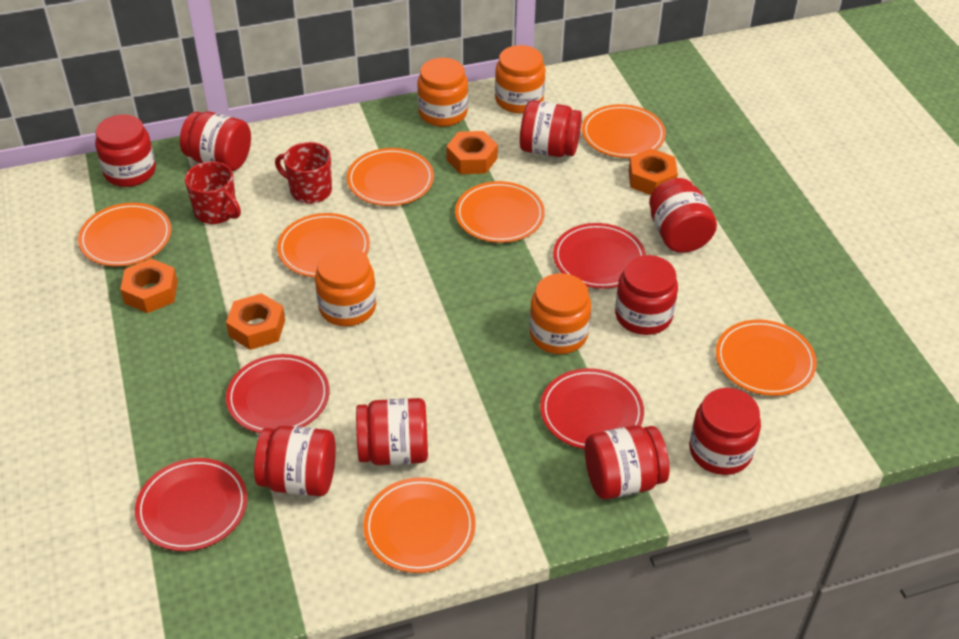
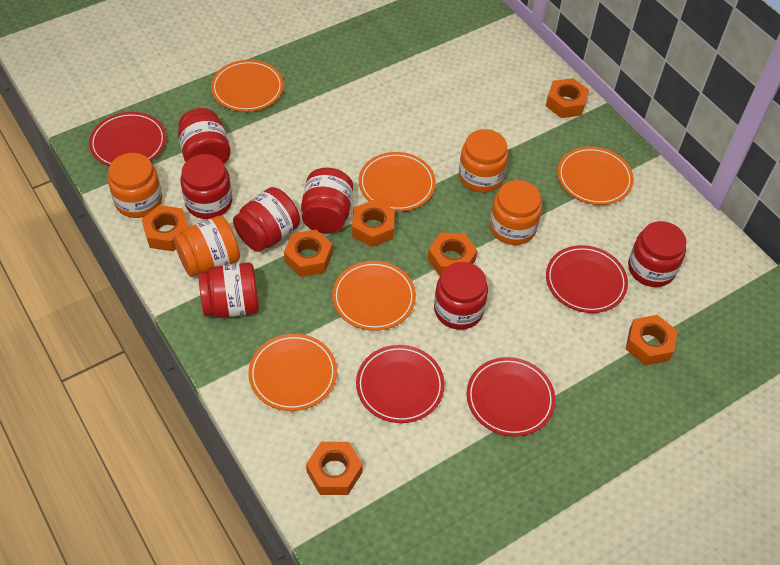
orange nut: 4 -> 7
orange plate: 7 -> 5
red jar: 9 -> 7
red mug: 2 -> 0

